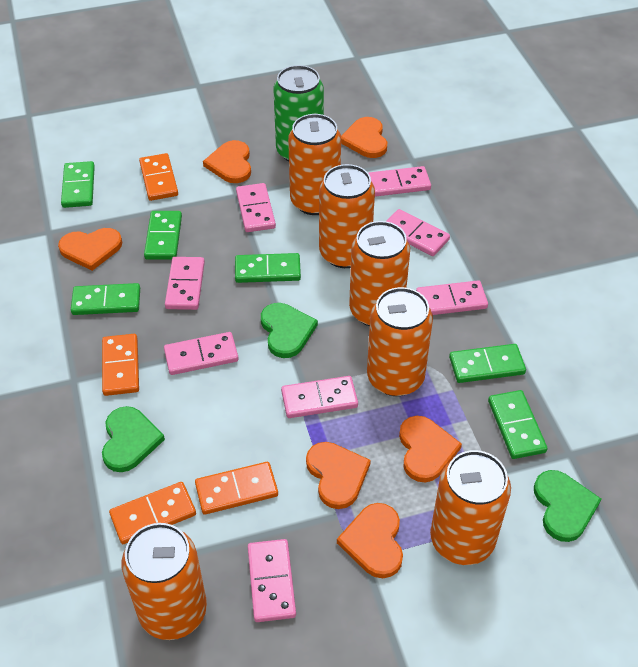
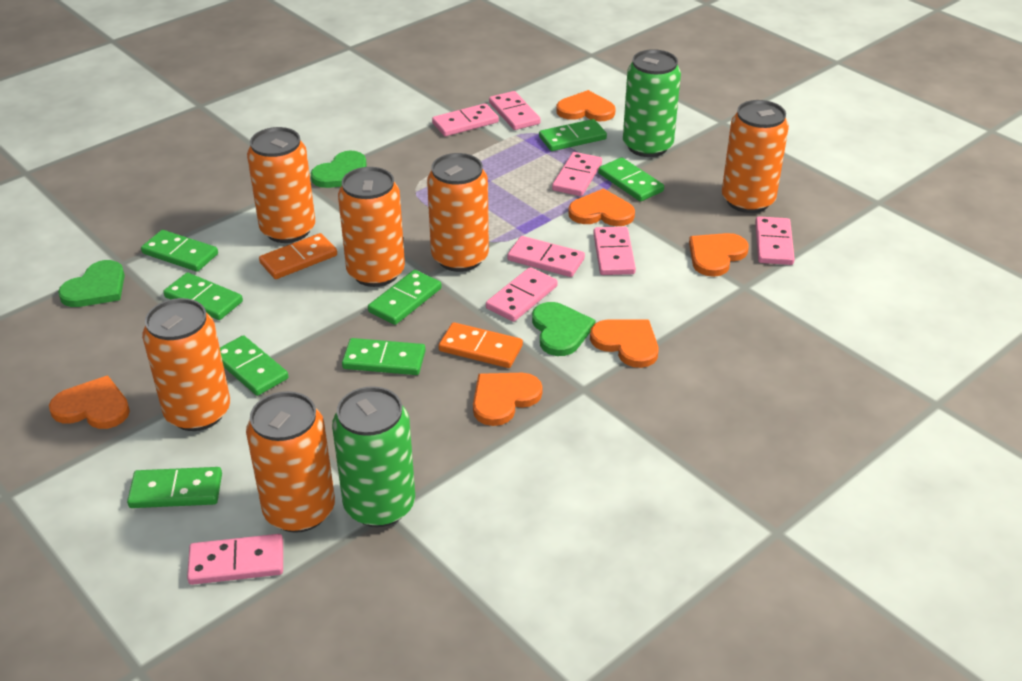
green can: 1 -> 2
green domino: 6 -> 8
orange domino: 4 -> 2

